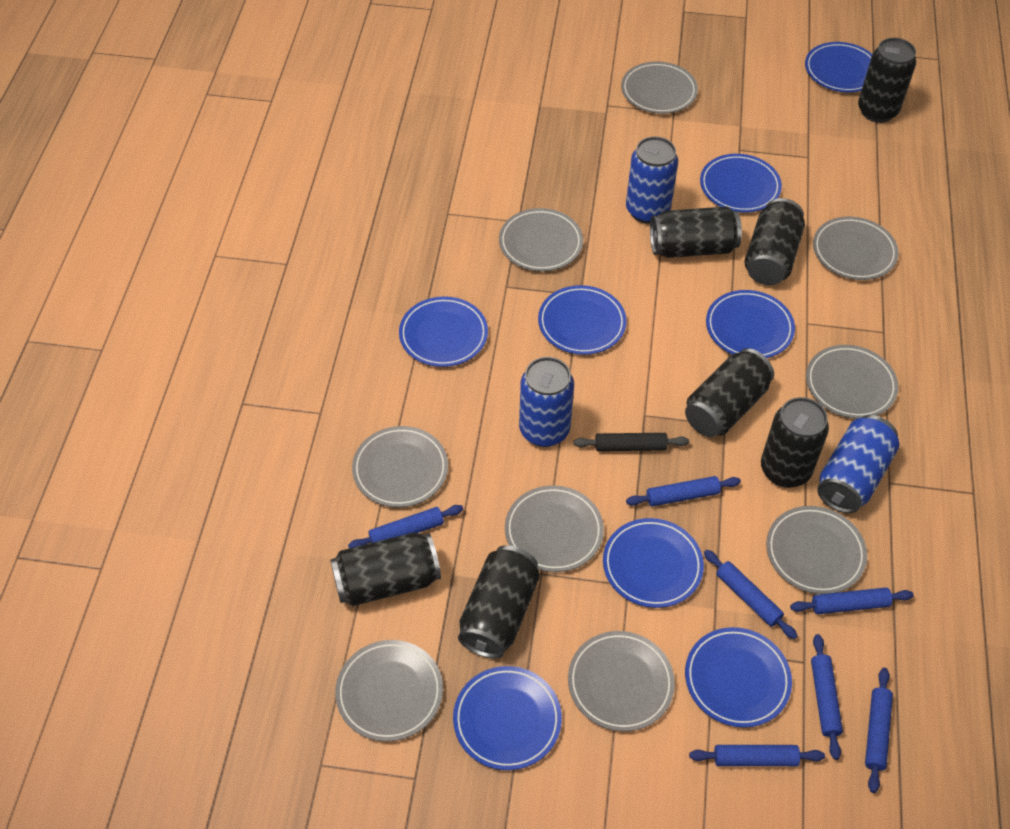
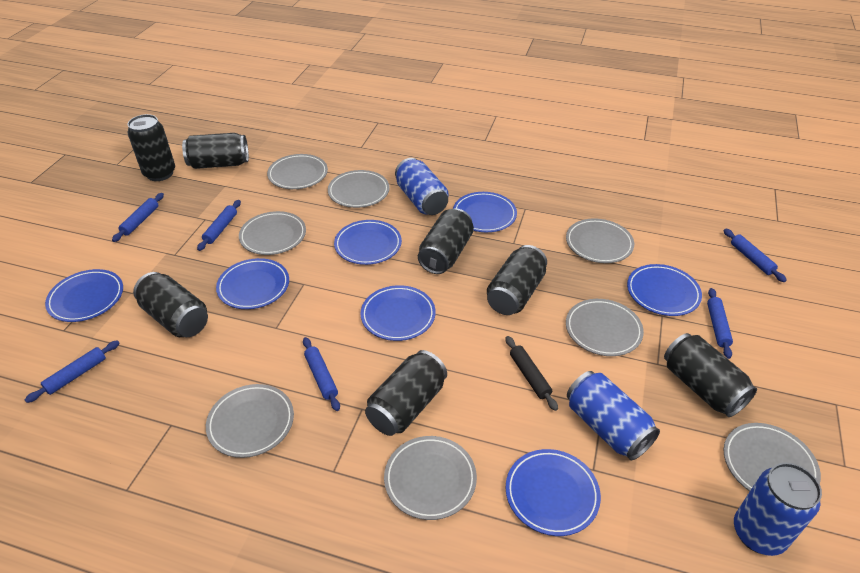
blue plate: 8 -> 7
blue rolling pin: 7 -> 6
grey plate: 9 -> 8

